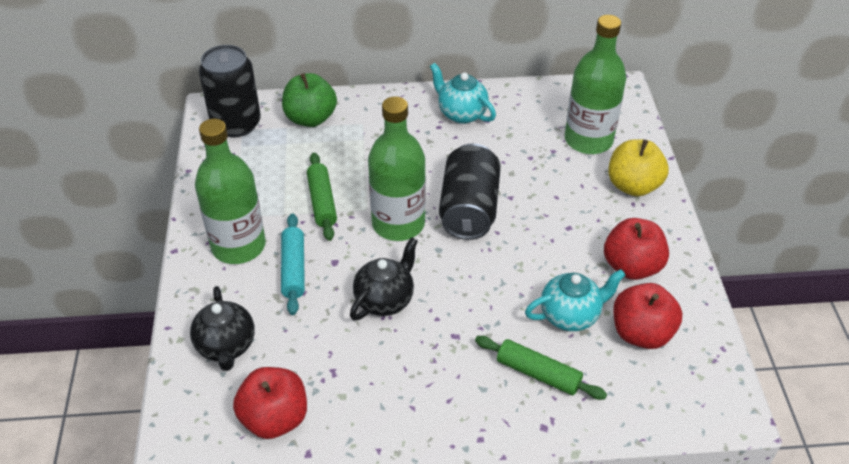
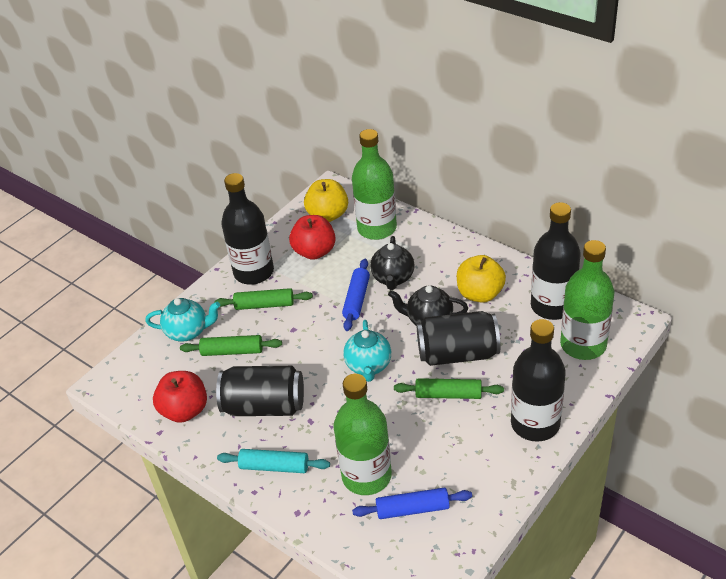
black bottle: 0 -> 3
blue rolling pin: 0 -> 2
green apple: 1 -> 0
green rolling pin: 2 -> 3
red apple: 3 -> 2
yellow apple: 1 -> 2

